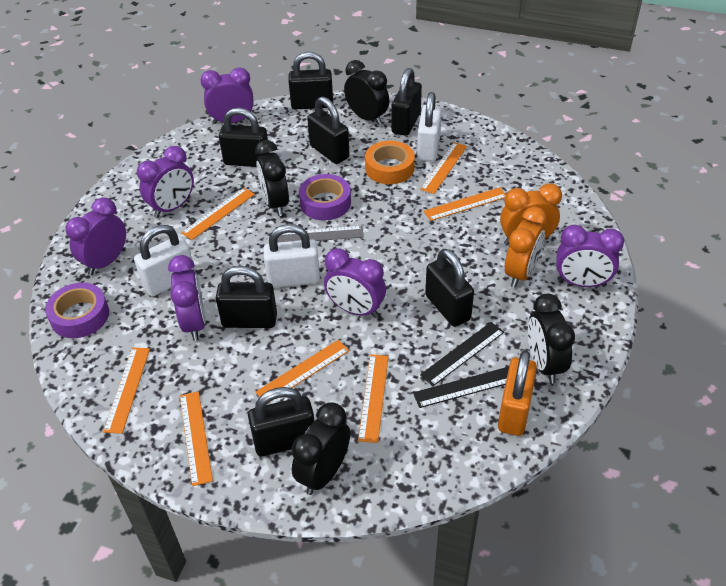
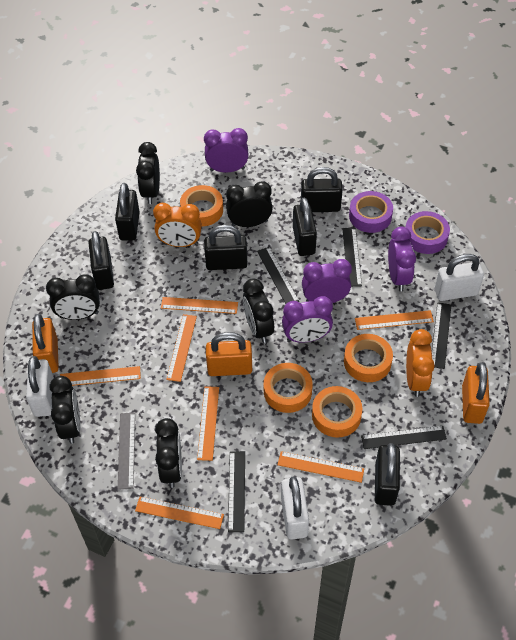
black clock: 4 -> 6
black padlock: 7 -> 6
black ruler: 2 -> 5
orange padlock: 1 -> 3
orange tape: 1 -> 4
purple clock: 6 -> 4

